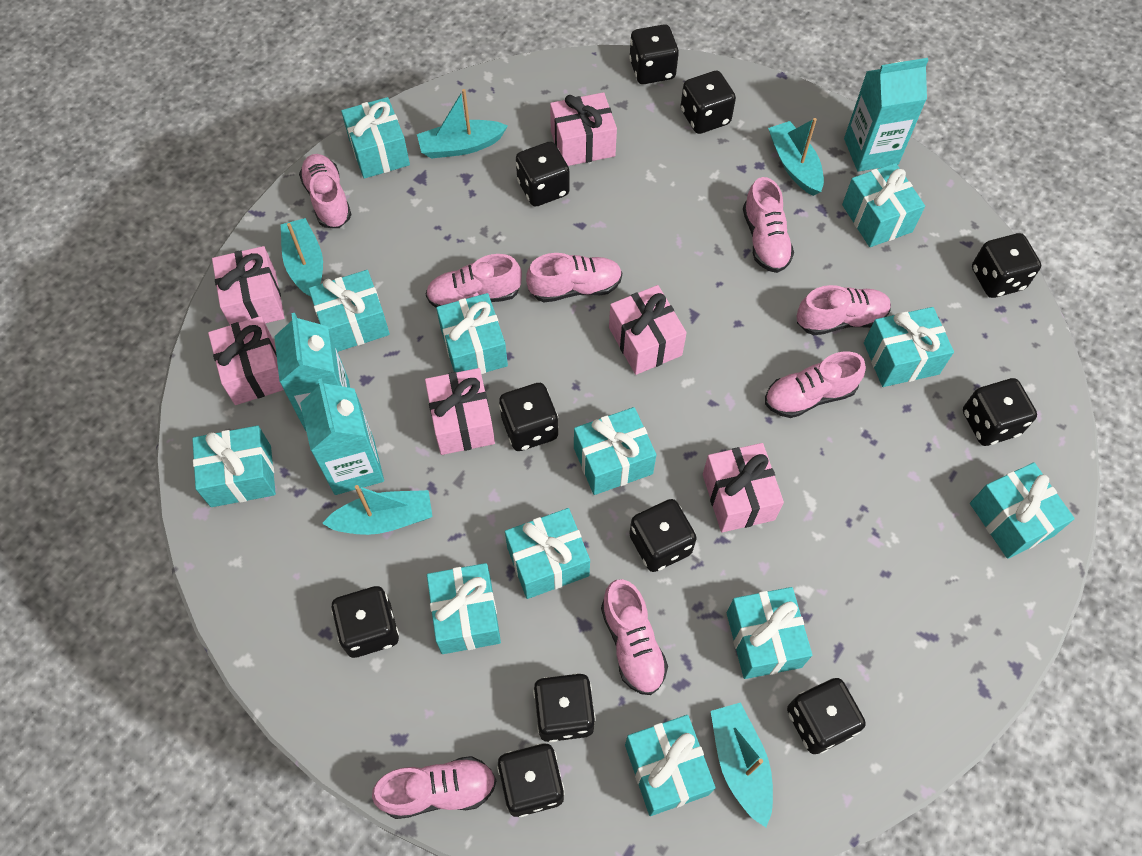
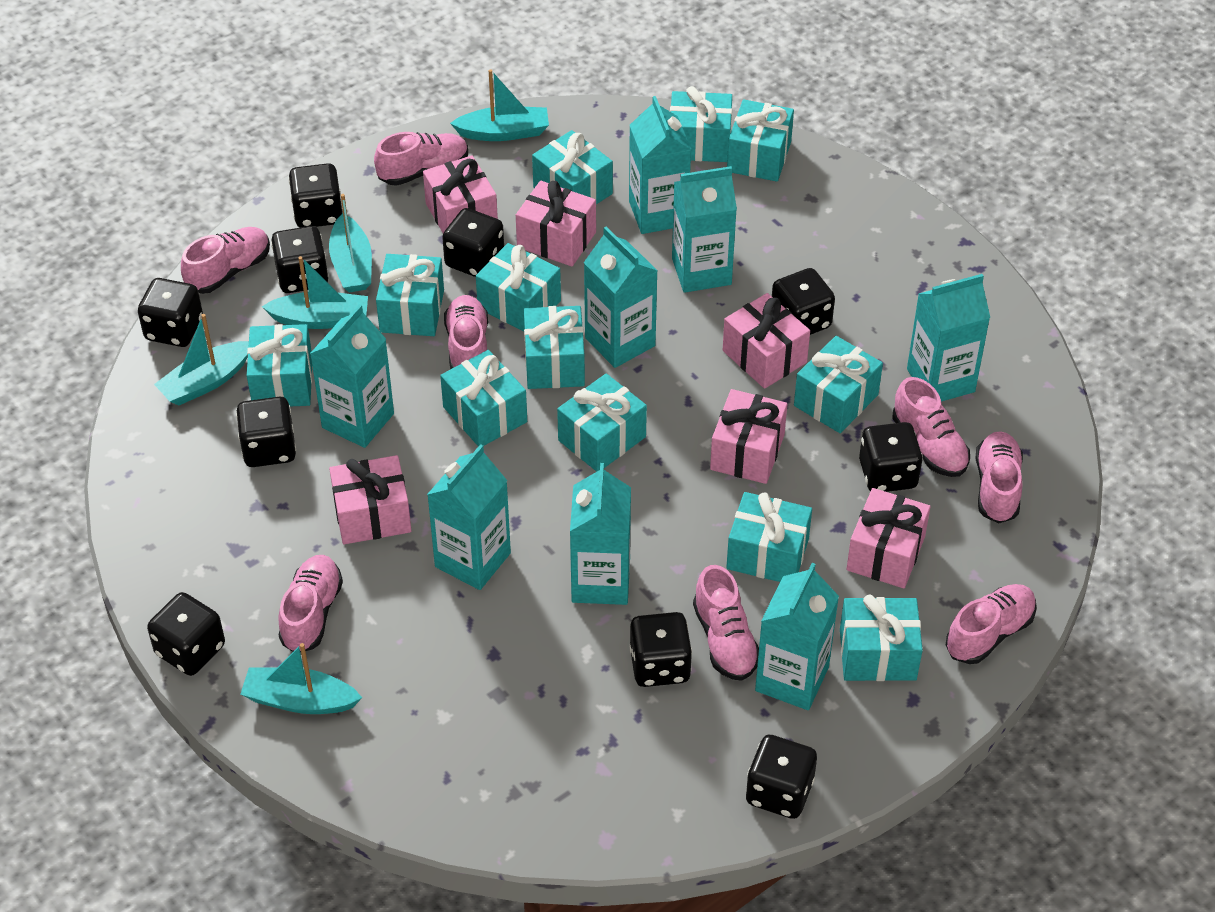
black dice: 11 -> 10
turquoise carton: 3 -> 8

